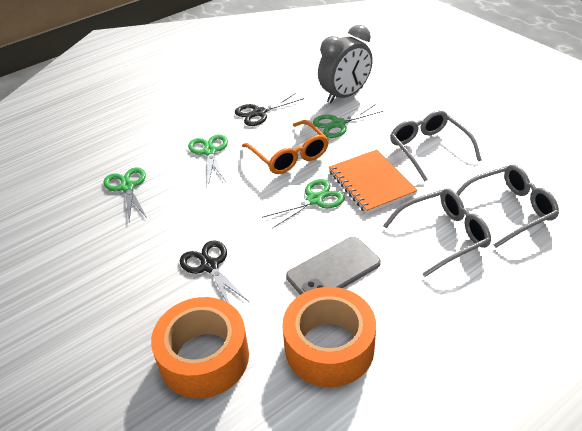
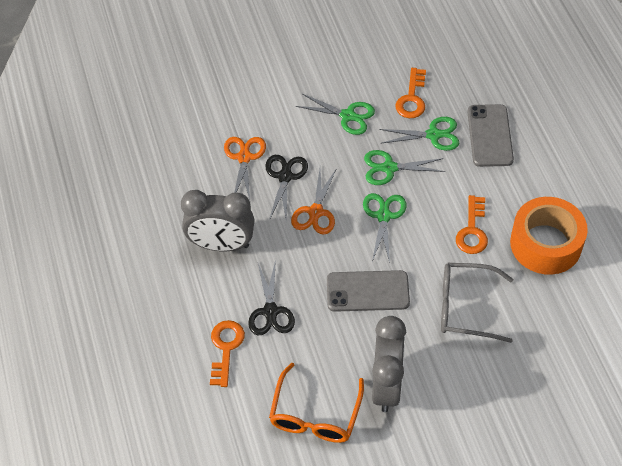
grey clock: 1 -> 2
grey glasses: 3 -> 1
grey phone: 1 -> 2
orange key: 0 -> 3
orange notebook: 1 -> 0
orange scissors: 0 -> 2
orange tape: 2 -> 1

